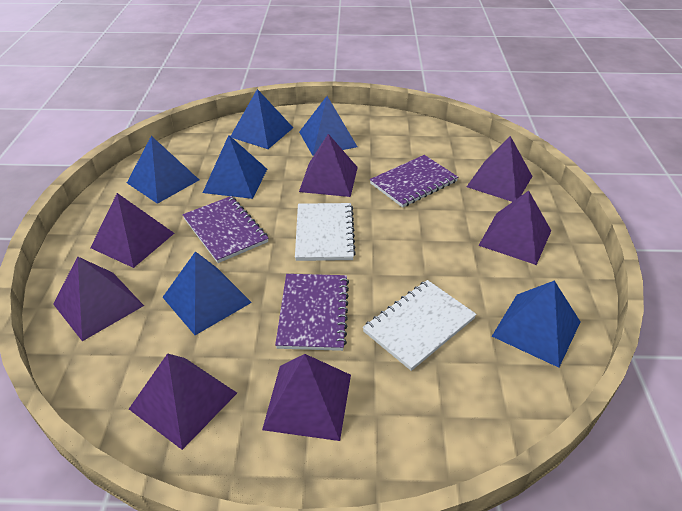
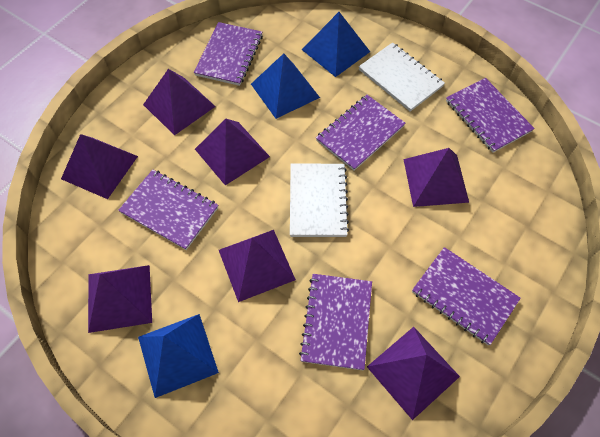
blue pyramid: 6 -> 3
purple notebook: 3 -> 6

